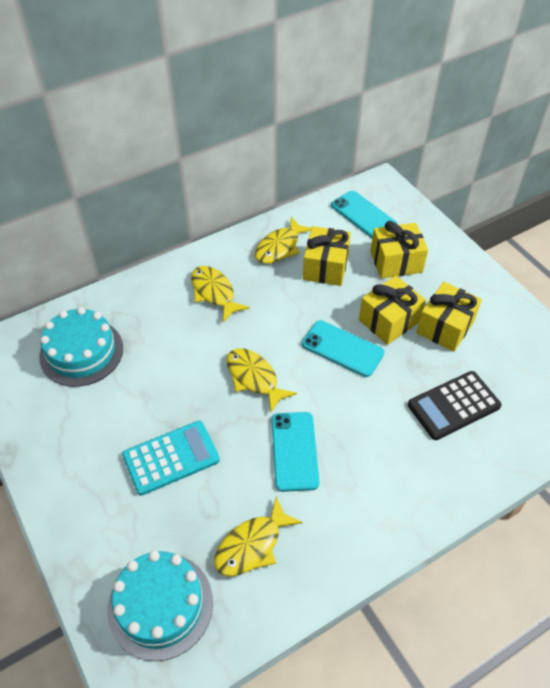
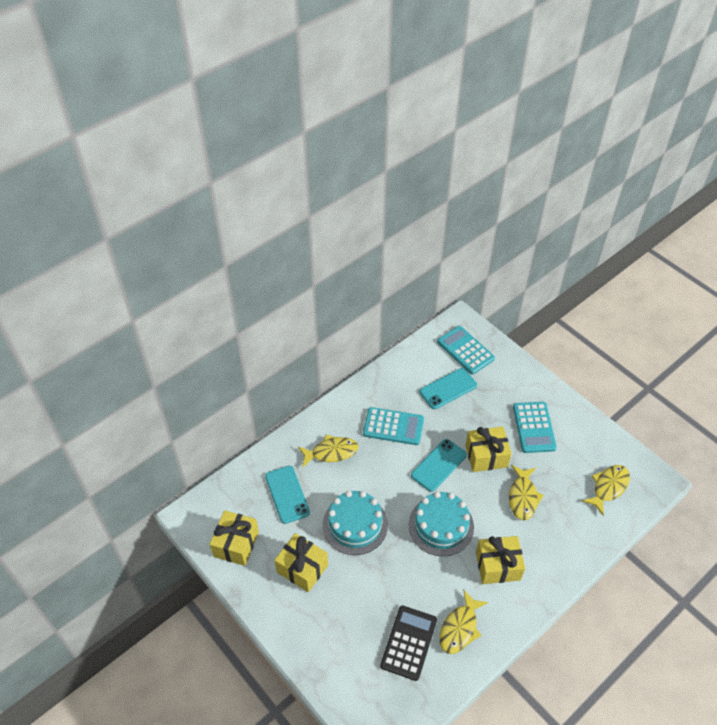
turquoise calculator: 1 -> 3

